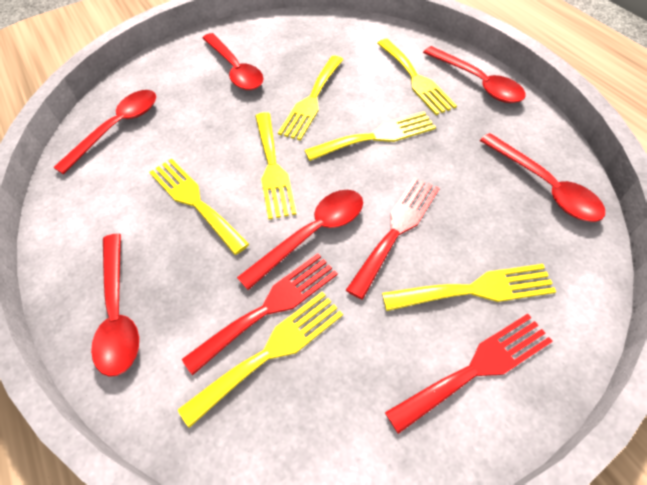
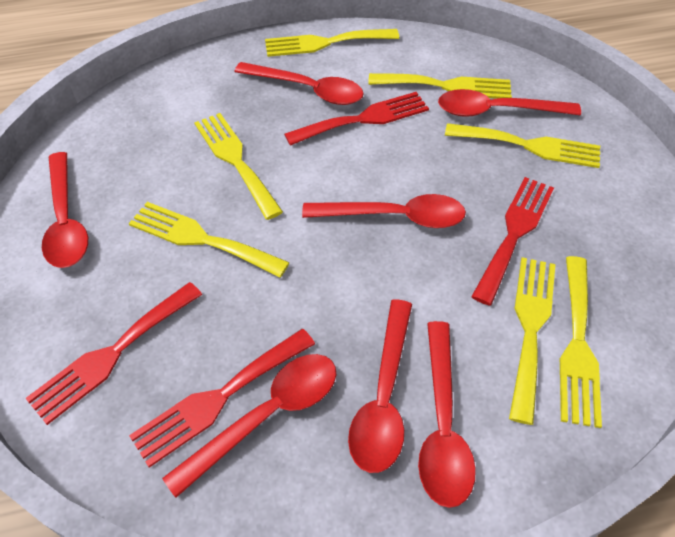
red fork: 3 -> 4
red spoon: 6 -> 7

